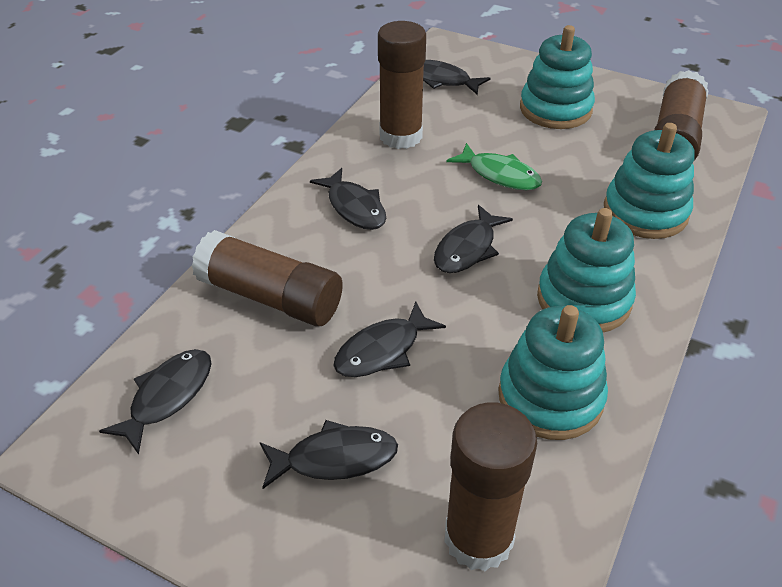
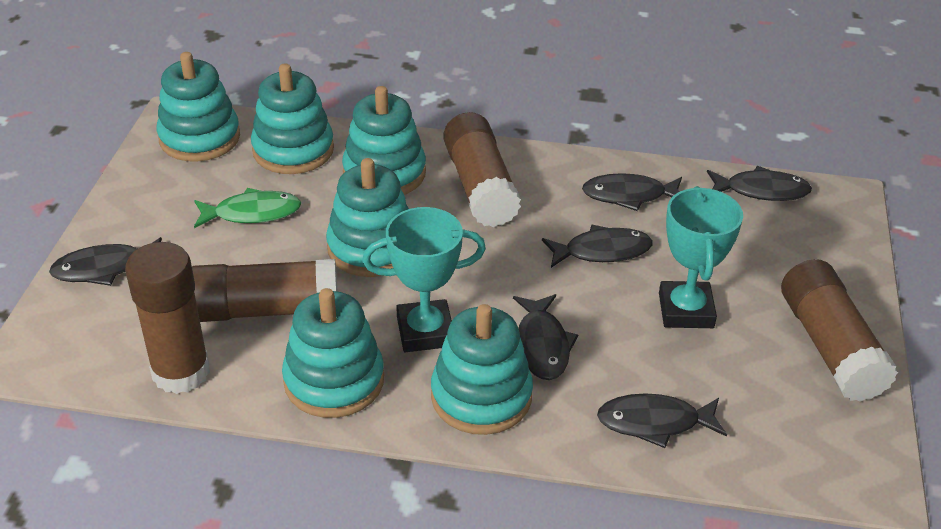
turquoise stacking toy: 4 -> 6
turquoise trophy: 0 -> 2

